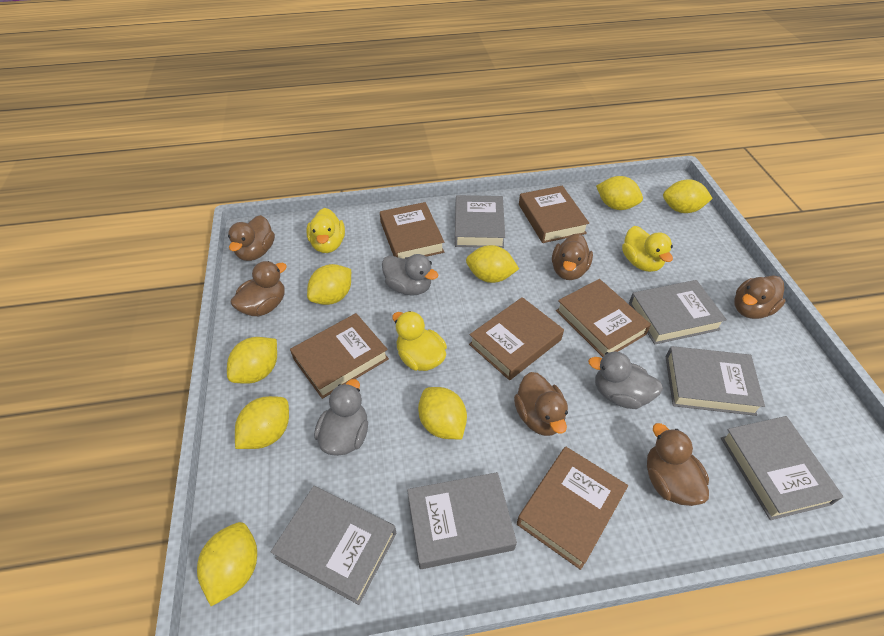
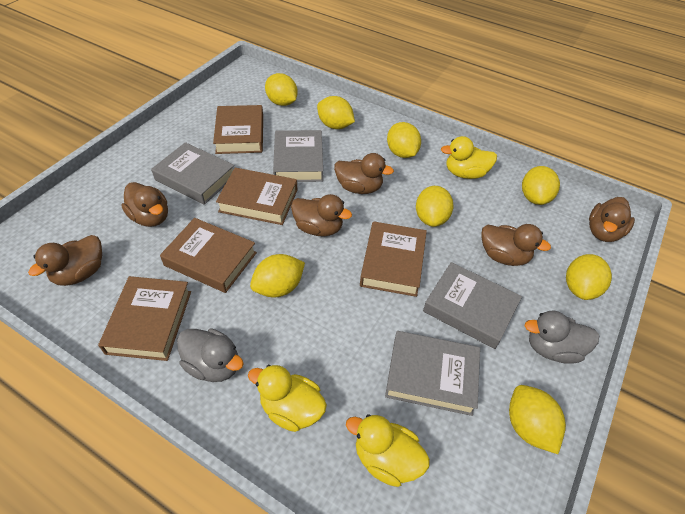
brown book: 6 -> 5
grey book: 6 -> 4
grey duck: 3 -> 2

